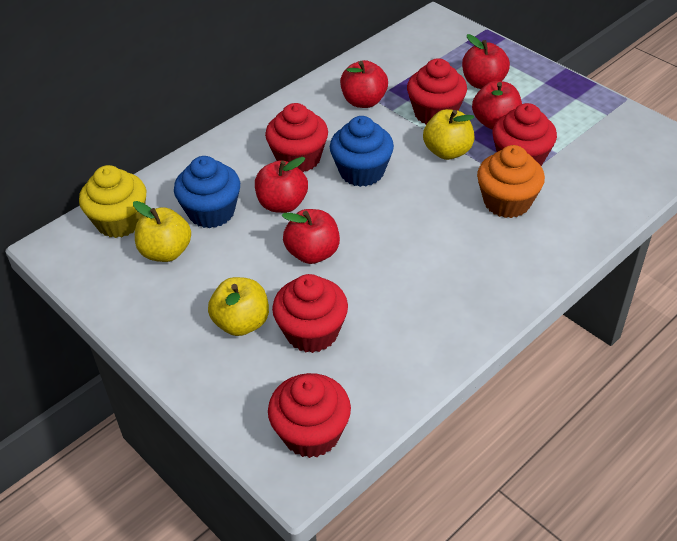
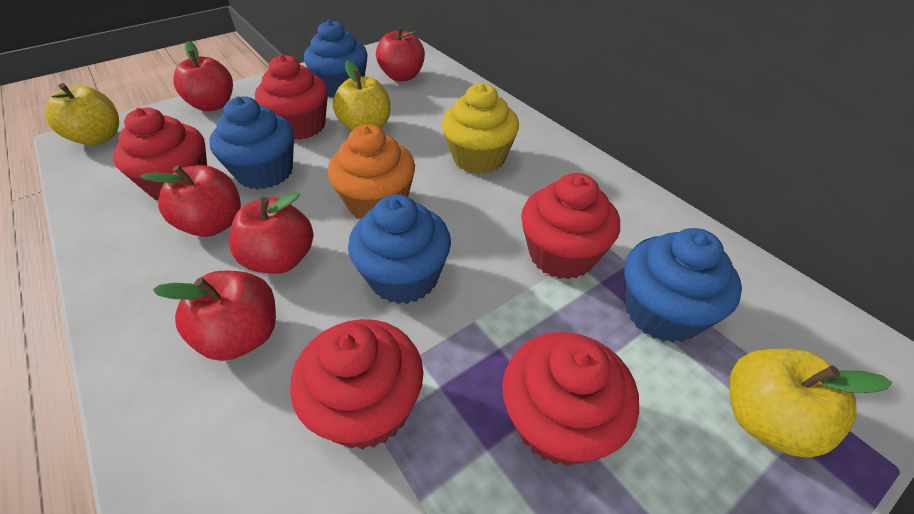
blue cupcake: 2 -> 4

